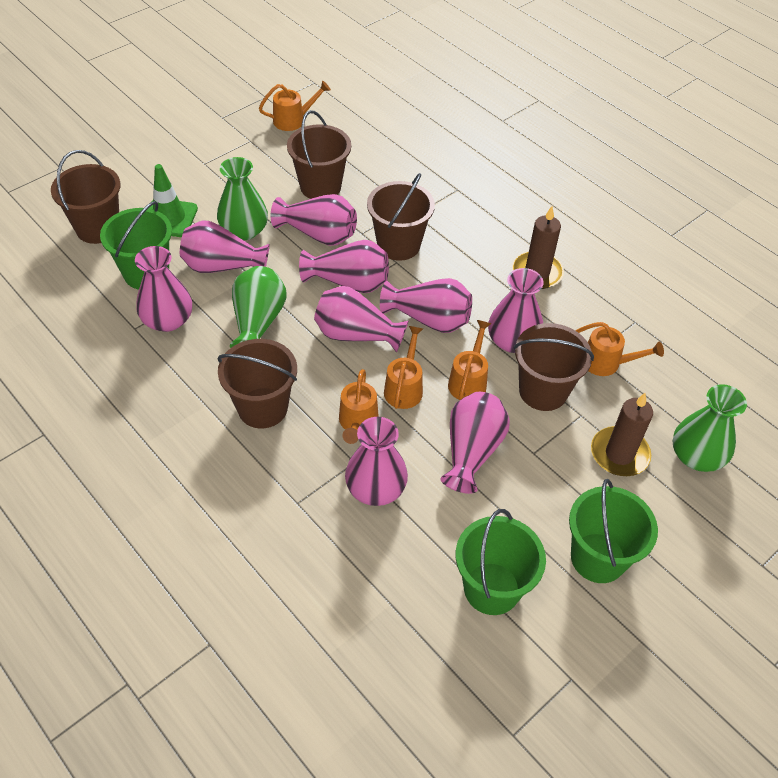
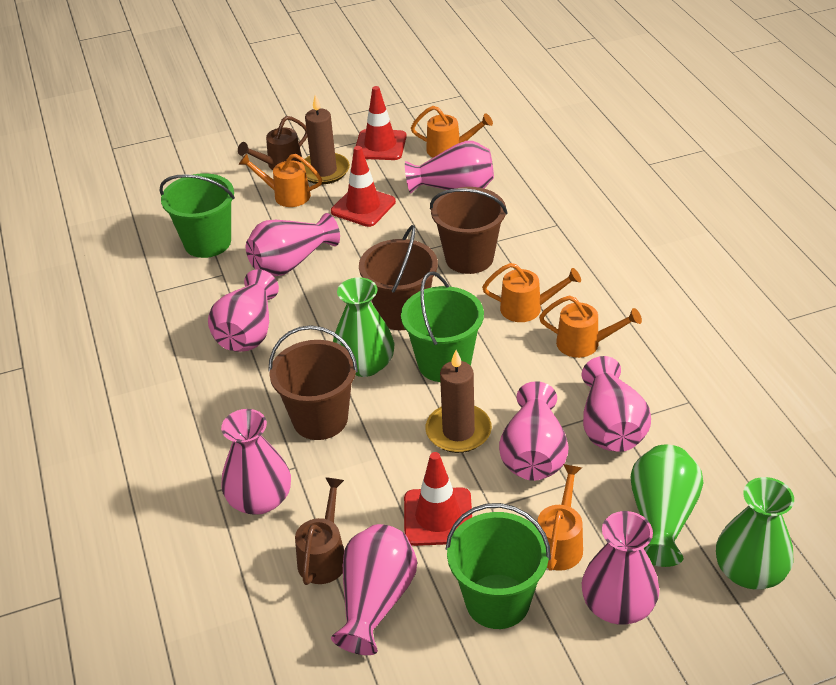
brown bucket: 5 -> 3
brown watering can: 0 -> 2
green traffic cone: 1 -> 0
pink vase: 9 -> 8
red traffic cone: 0 -> 3

